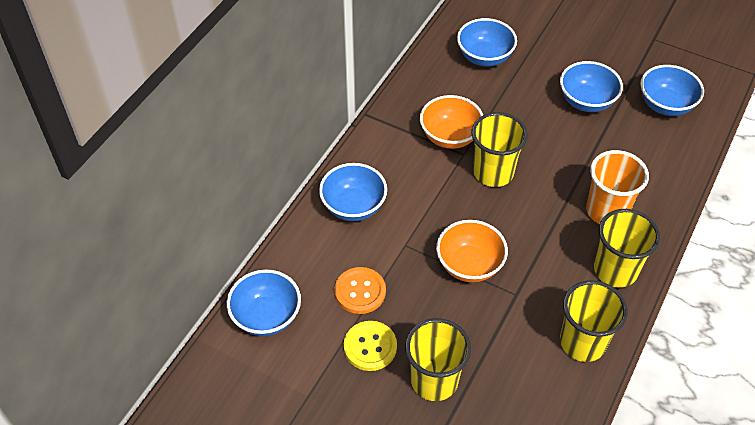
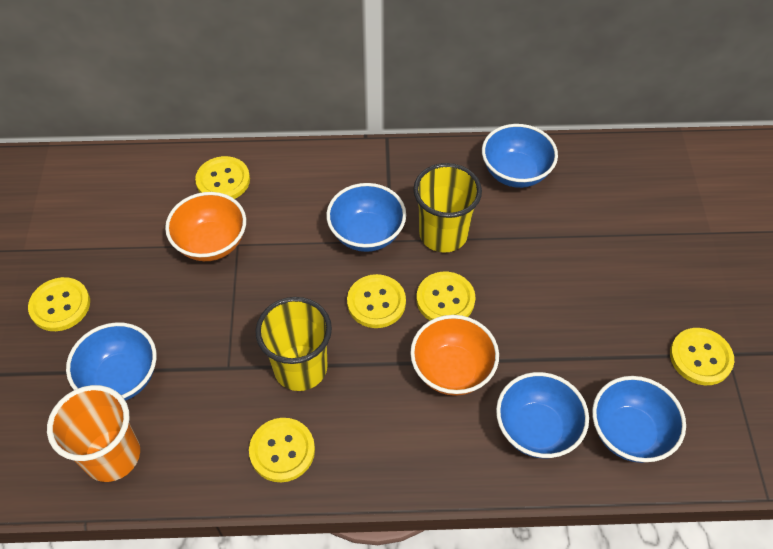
orange button: 1 -> 0
yellow button: 1 -> 6
yellow cup: 4 -> 2

